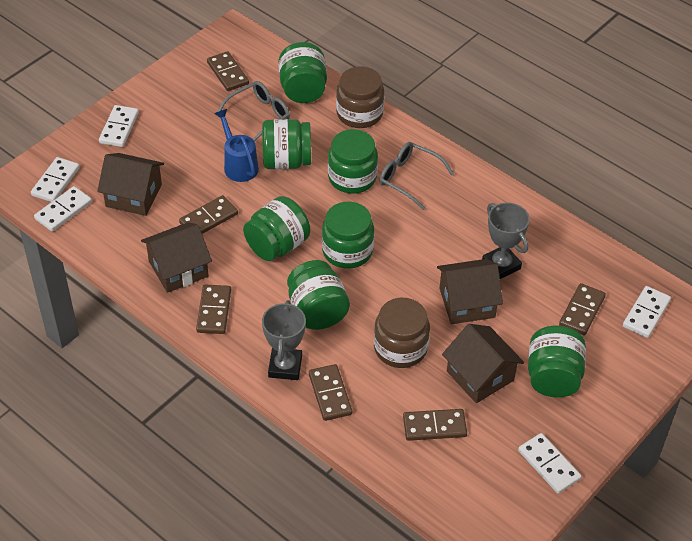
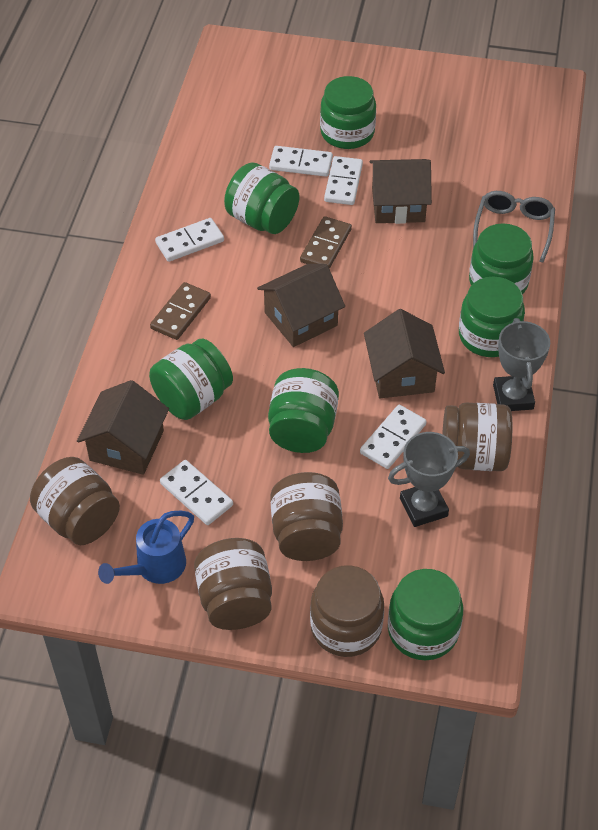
brown domino: 6 -> 2
brown jar: 2 -> 5
grey glasses: 2 -> 1

